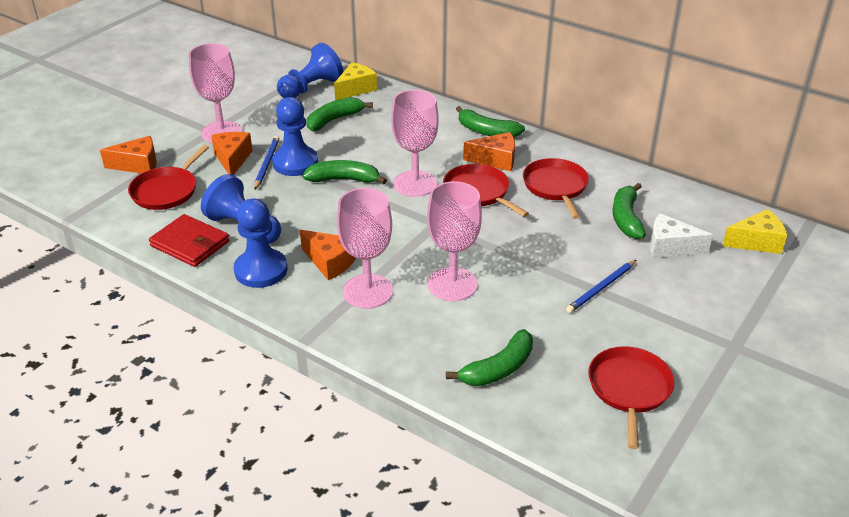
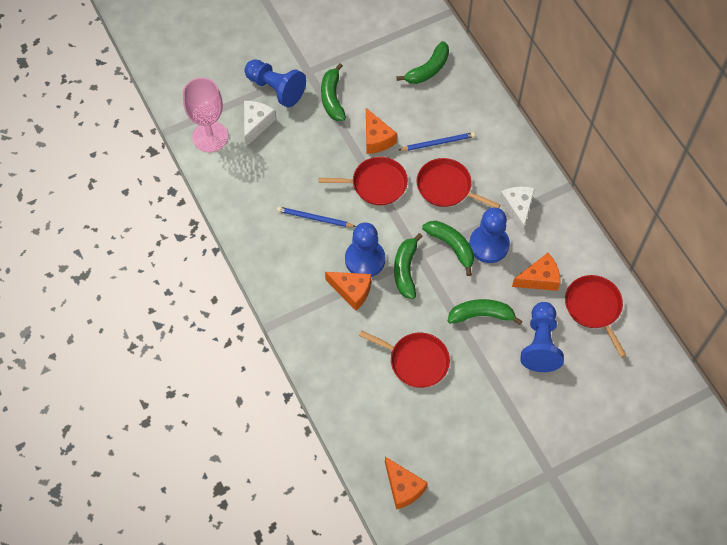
pink goblet: 4 -> 1
red wallet: 1 -> 0
white cheese: 1 -> 2
yellow cheese: 2 -> 0

